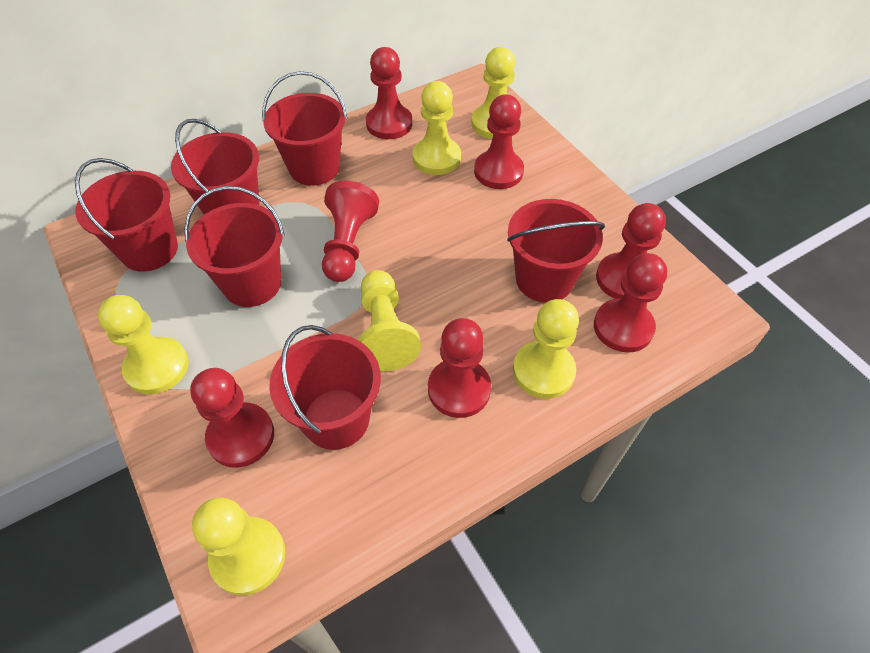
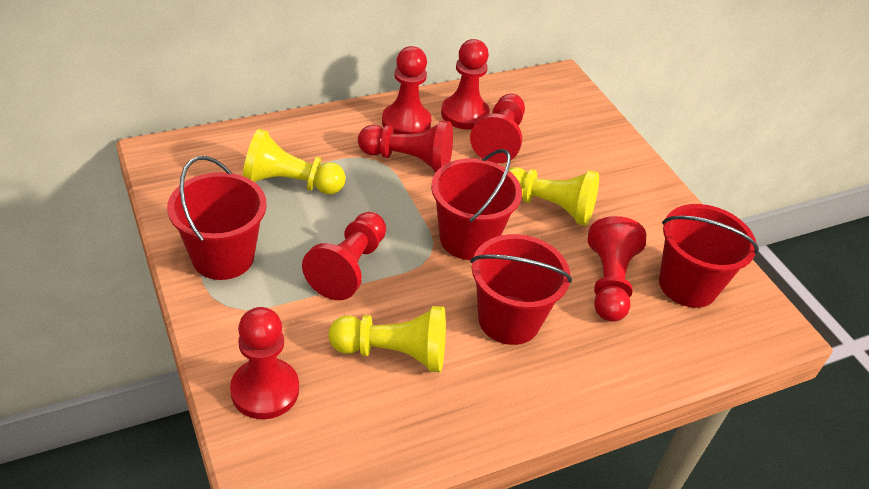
red bucket: 6 -> 4
yellow pawn: 6 -> 3

